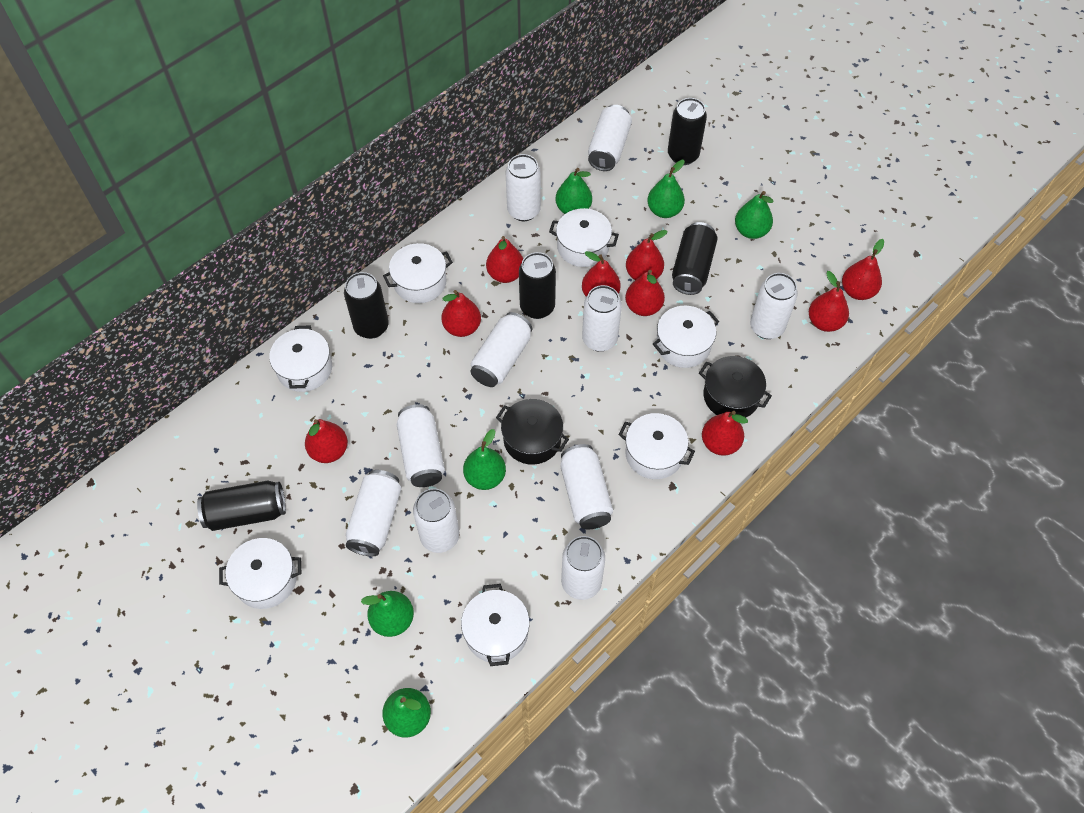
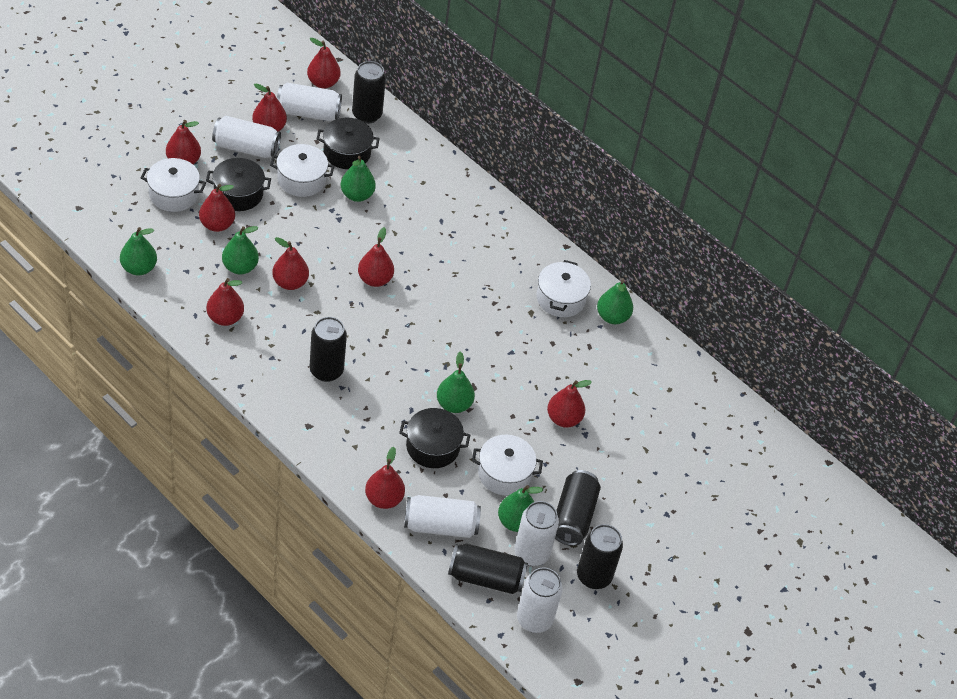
black pot: 2 -> 3
white can: 10 -> 5
white pot: 7 -> 4

